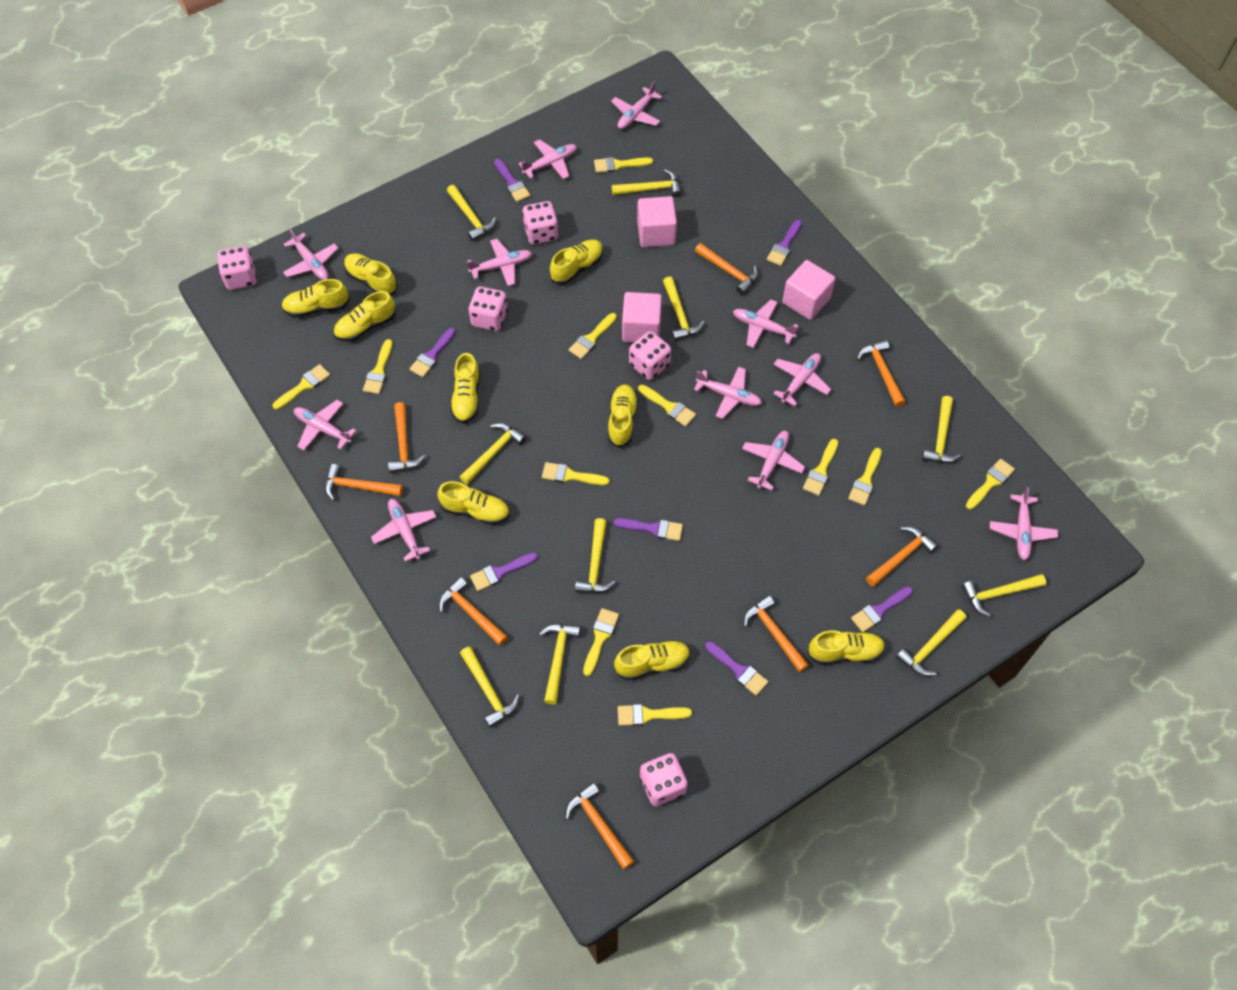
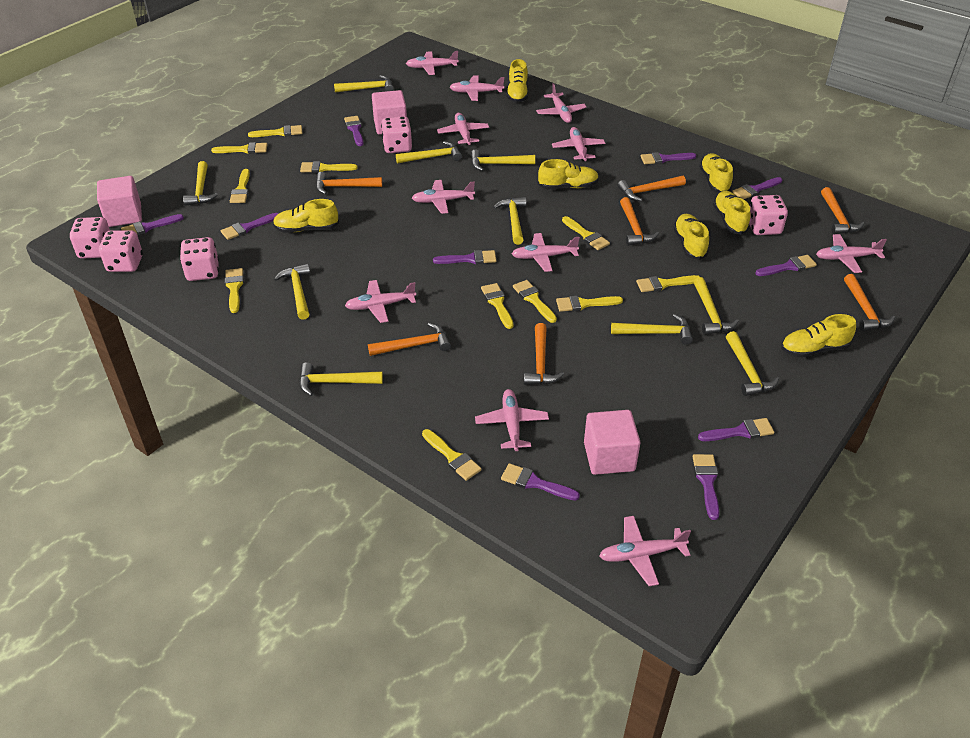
orange hammer: 8 -> 7
purple brush: 7 -> 10
yellow shoe: 9 -> 7

